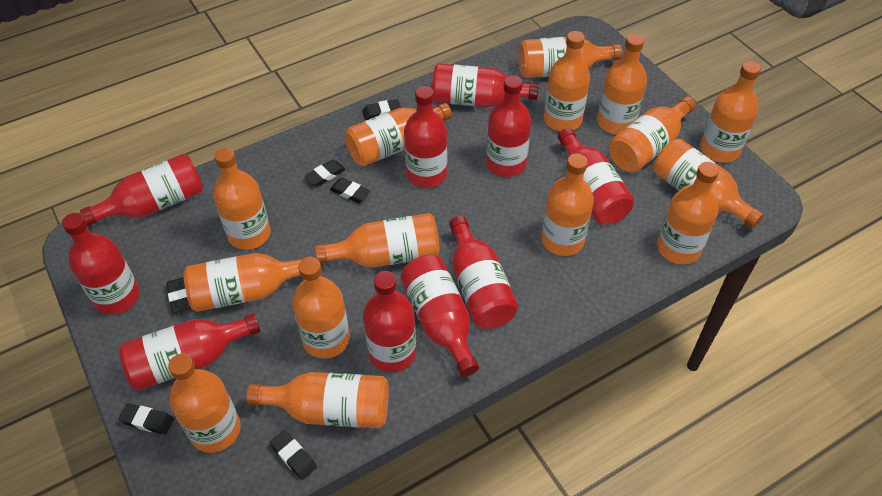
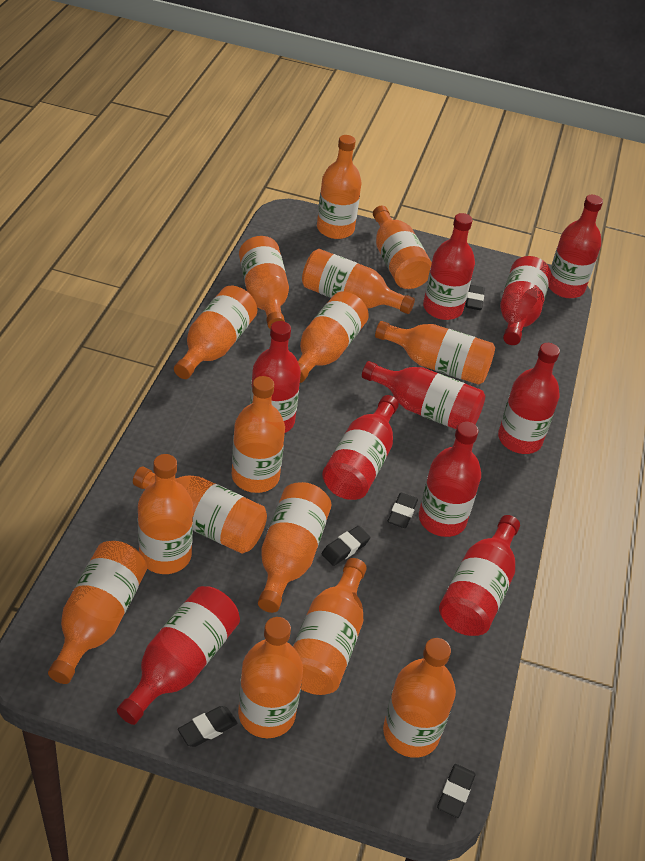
black eraser: 6 -> 5

